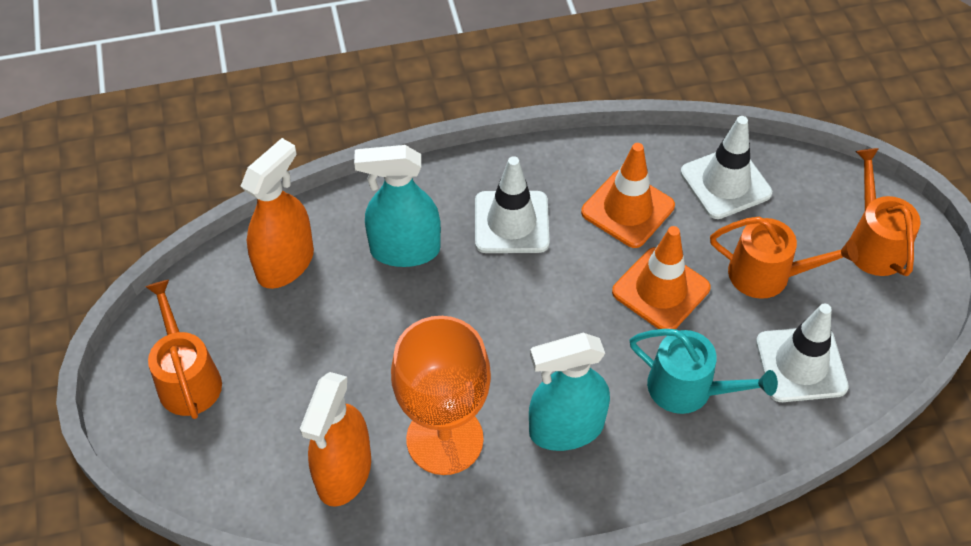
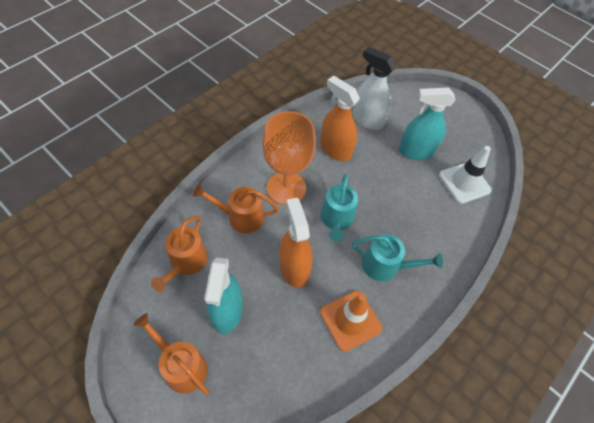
orange traffic cone: 2 -> 1
turquoise watering can: 1 -> 2
white spray bottle: 0 -> 1
white traffic cone: 3 -> 1

